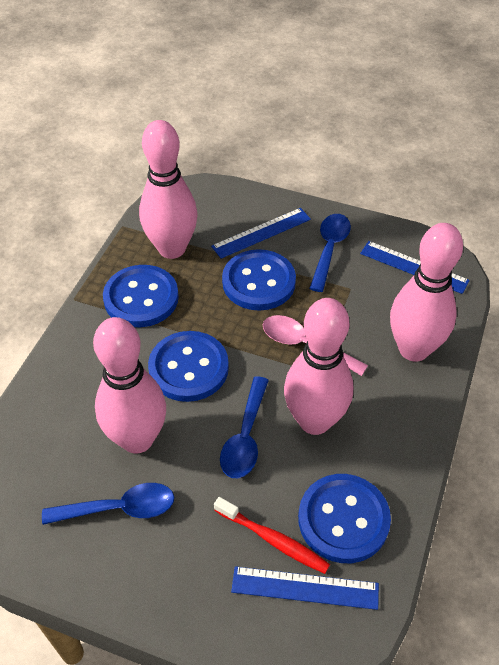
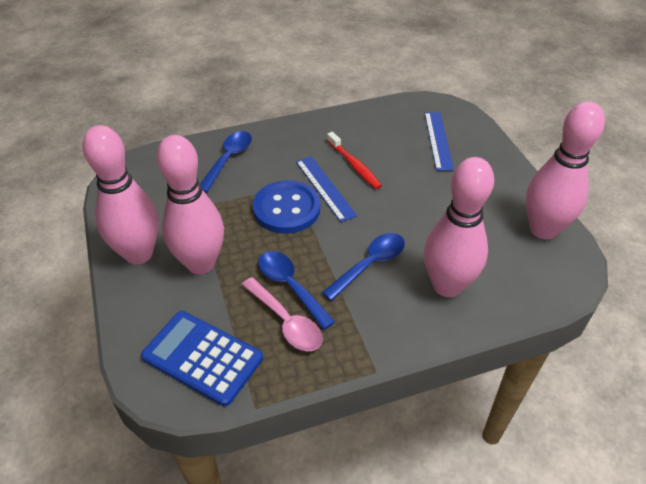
blue button: 4 -> 1
blue calculator: 0 -> 1
blue ruler: 3 -> 2

